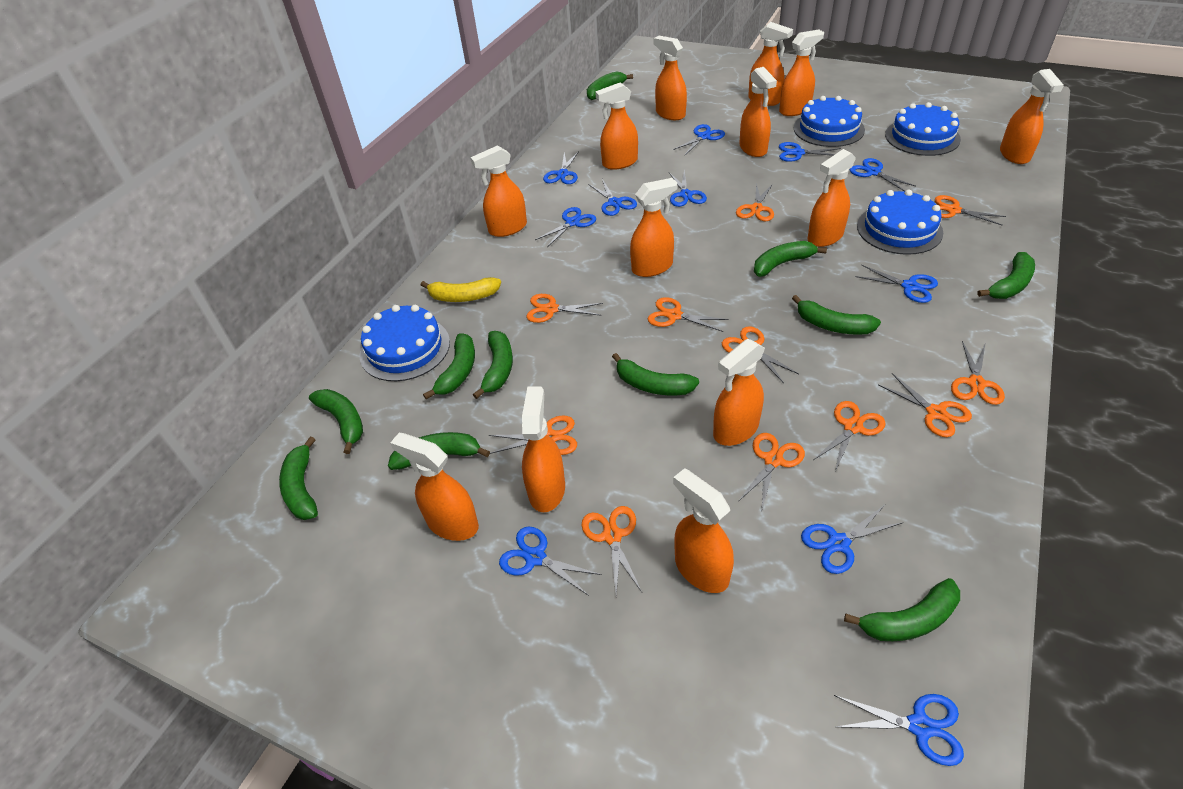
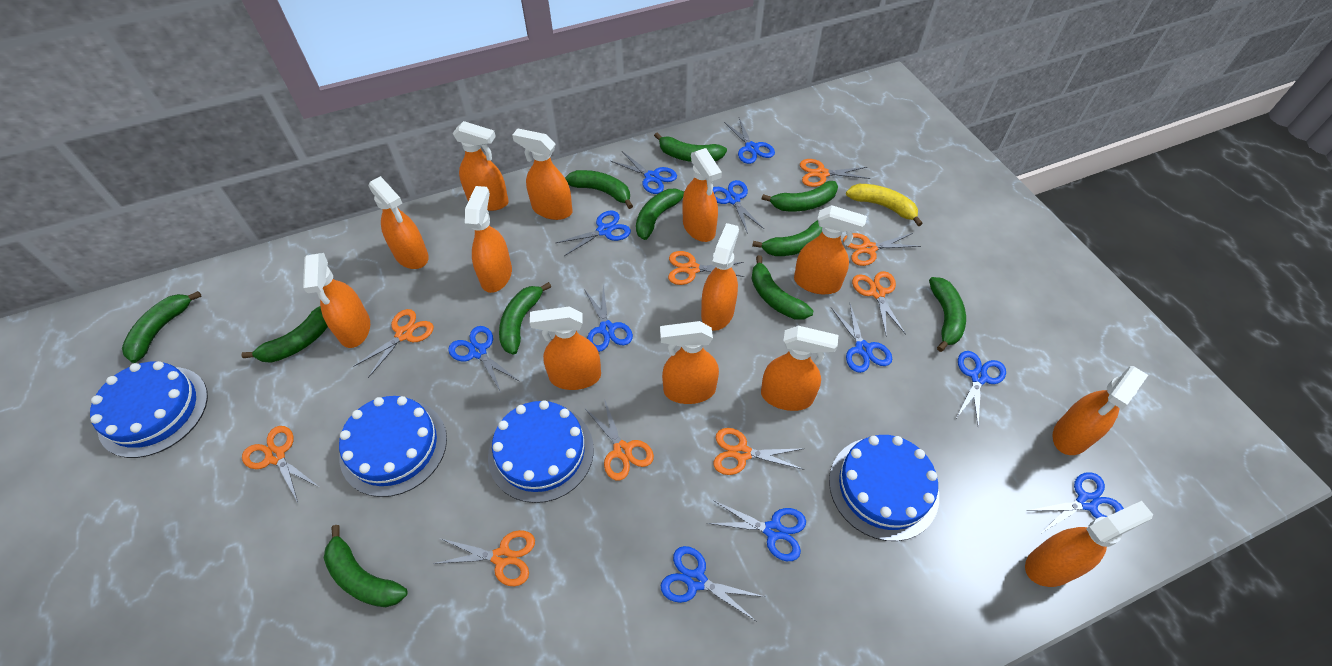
orange scissors: 11 -> 9

